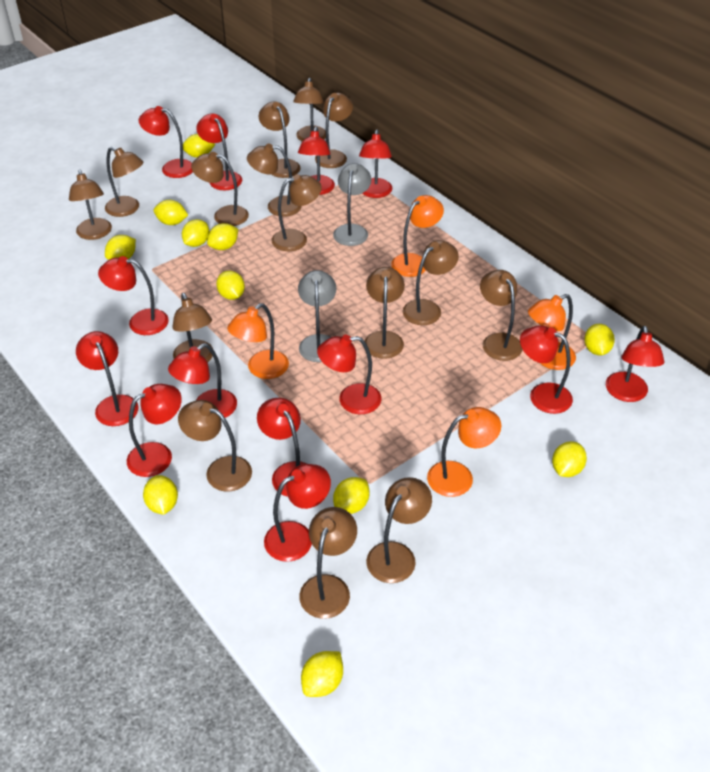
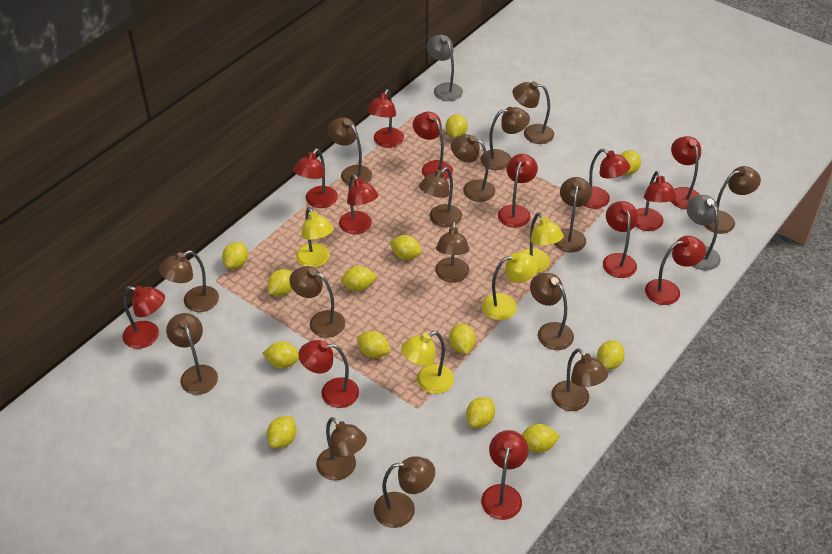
orange lamp: 4 -> 0
yellow lamp: 0 -> 4
yellow lemon: 11 -> 13

